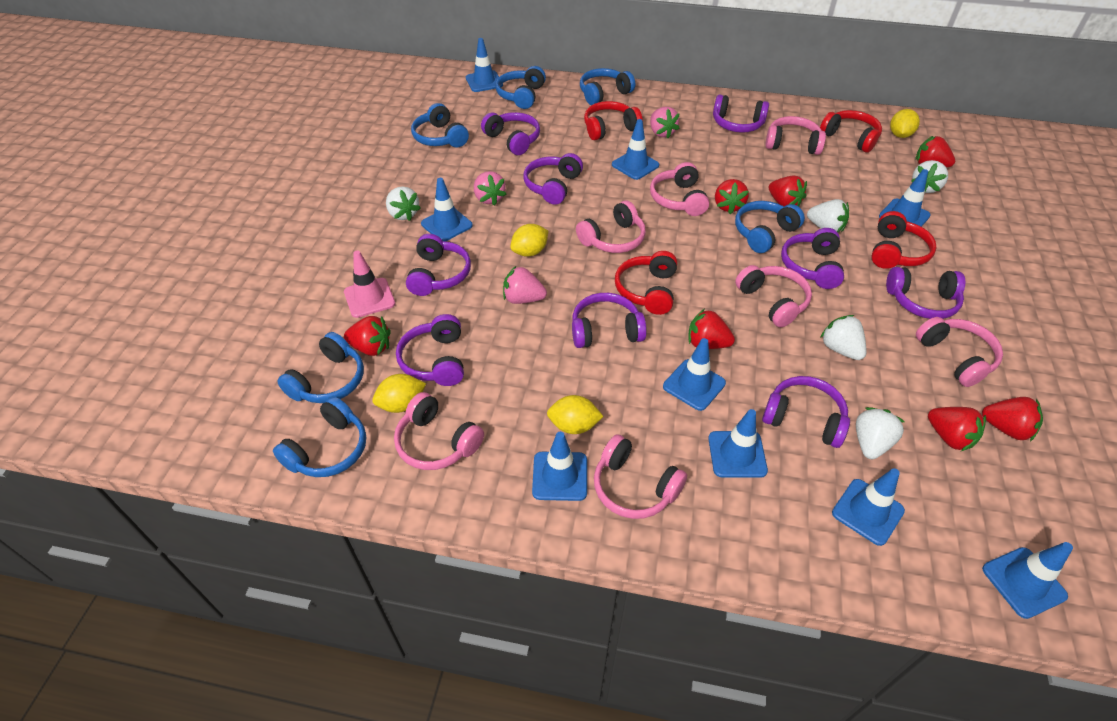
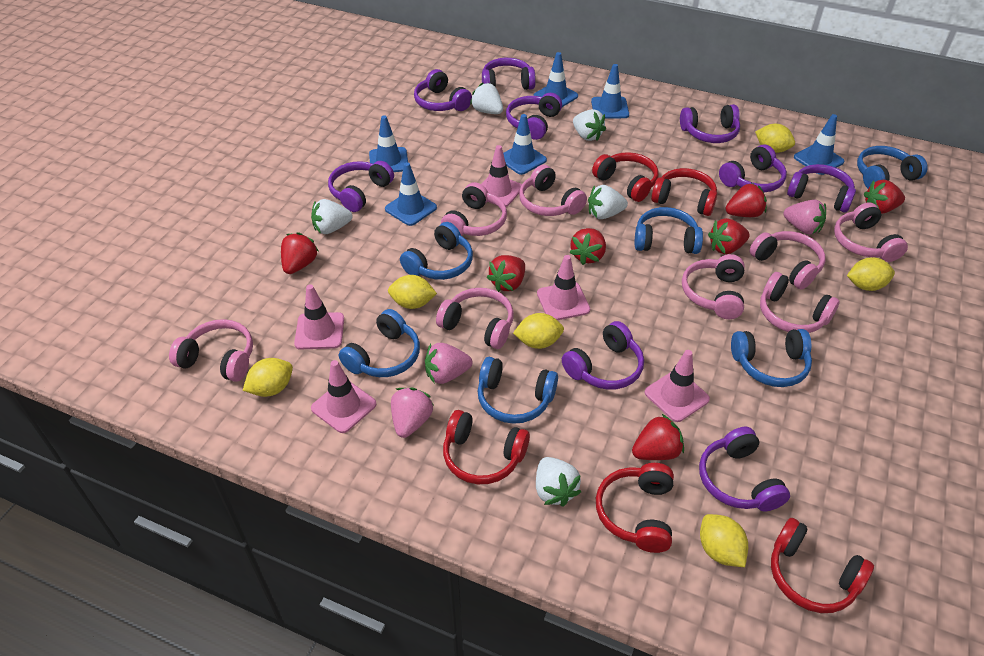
blue traffic cone: 9 -> 6
pink headphones: 7 -> 8
pink traffic cone: 1 -> 5
red headphones: 4 -> 5
yellow lemon: 4 -> 6

